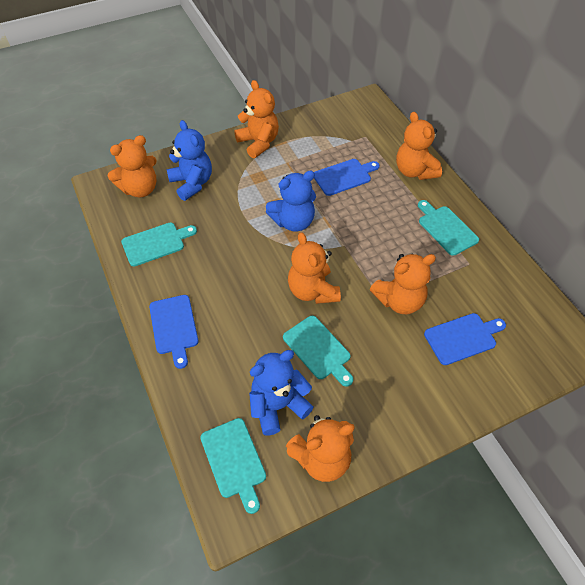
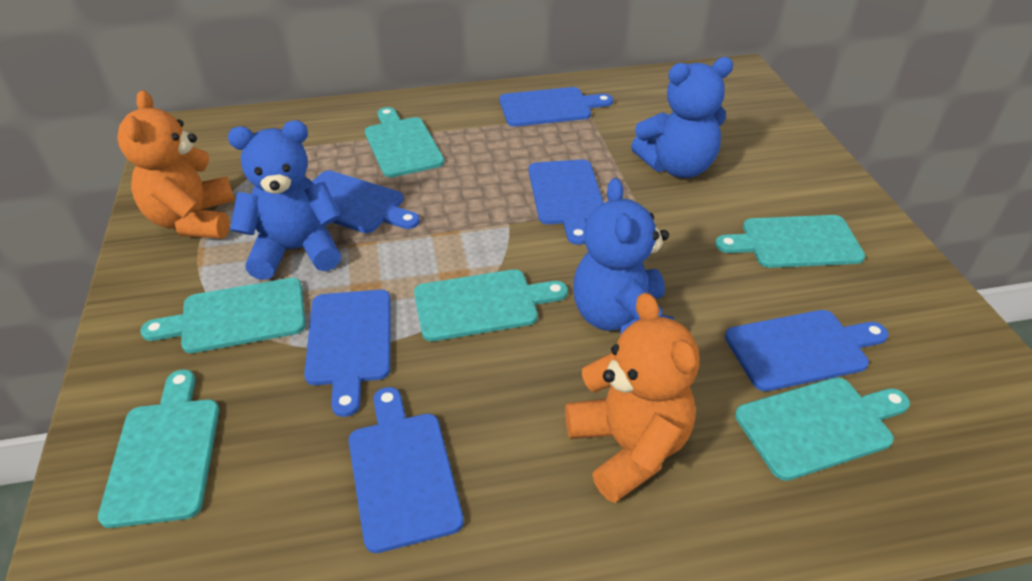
blue cutting board: 3 -> 6
orange teddy bear: 6 -> 2
turquoise cutting board: 4 -> 6

